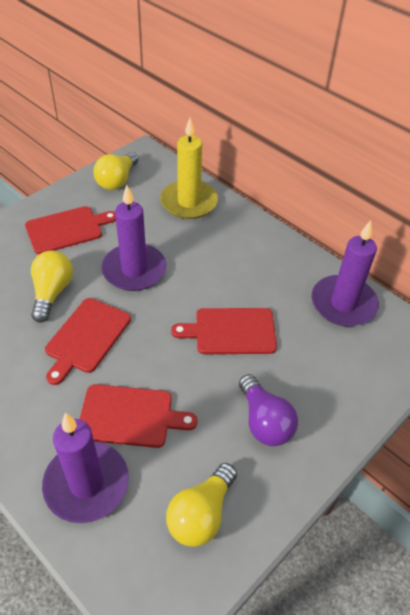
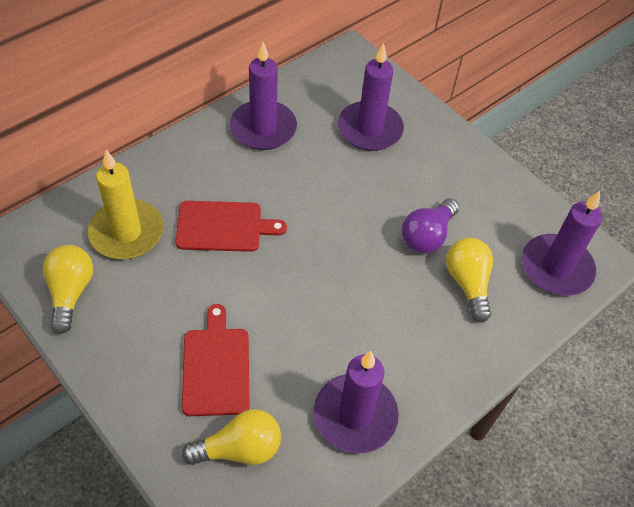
purple candle: 3 -> 4
red cutting board: 4 -> 2

